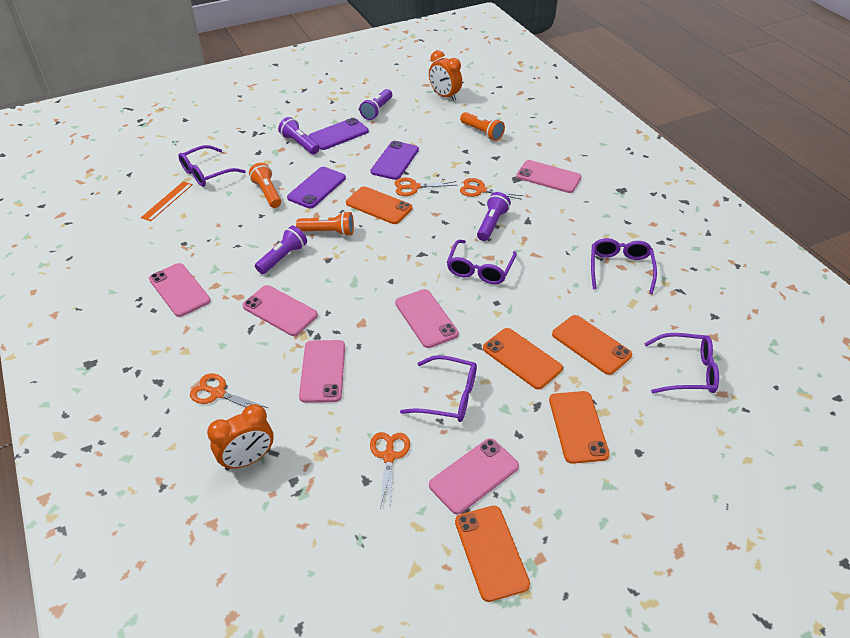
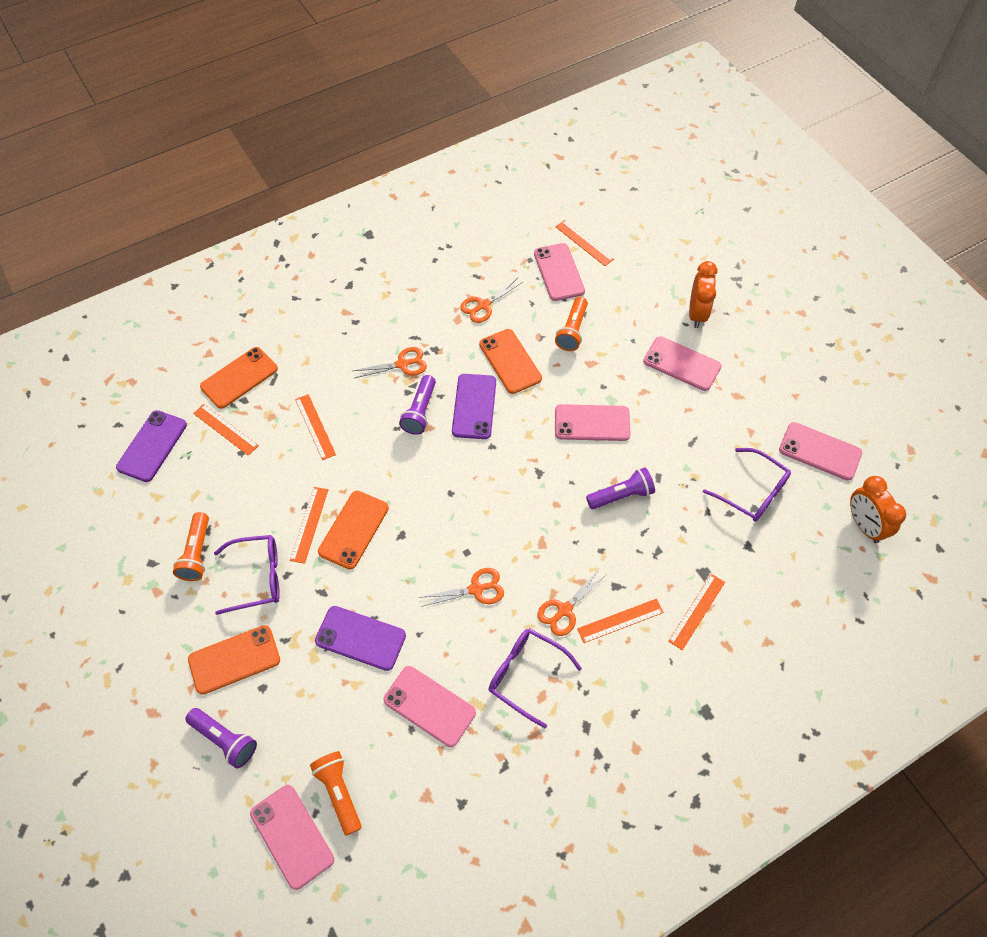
orange phone: 5 -> 4
orange ruler: 1 -> 6
purple flashlight: 4 -> 3
purple glasses: 5 -> 3

